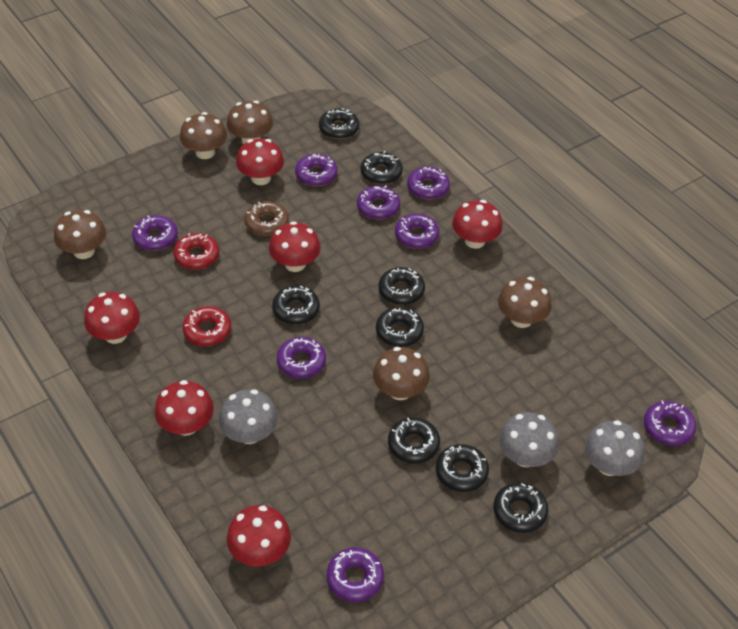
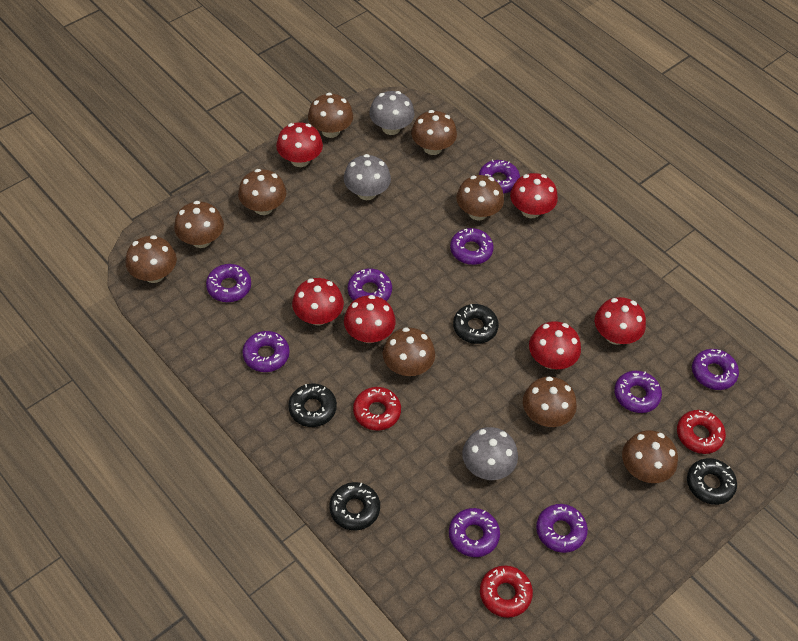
black donut: 8 -> 4
brown donut: 1 -> 0
brown mushroom: 5 -> 9
purple donut: 8 -> 9
red donut: 2 -> 3

